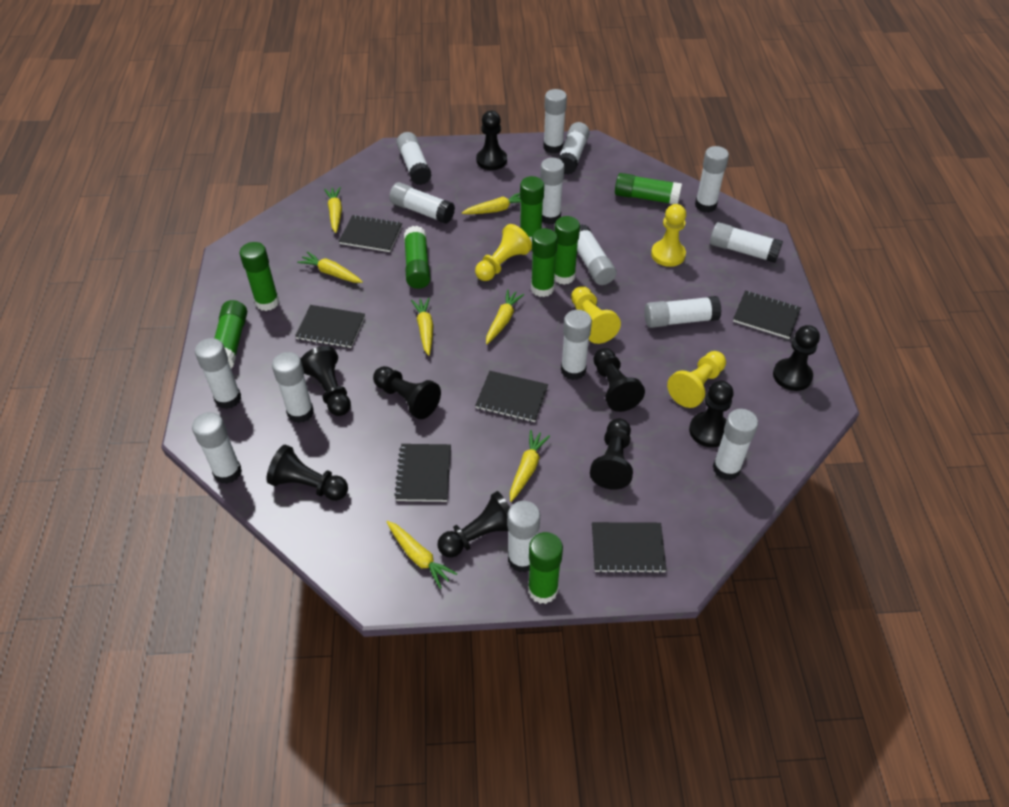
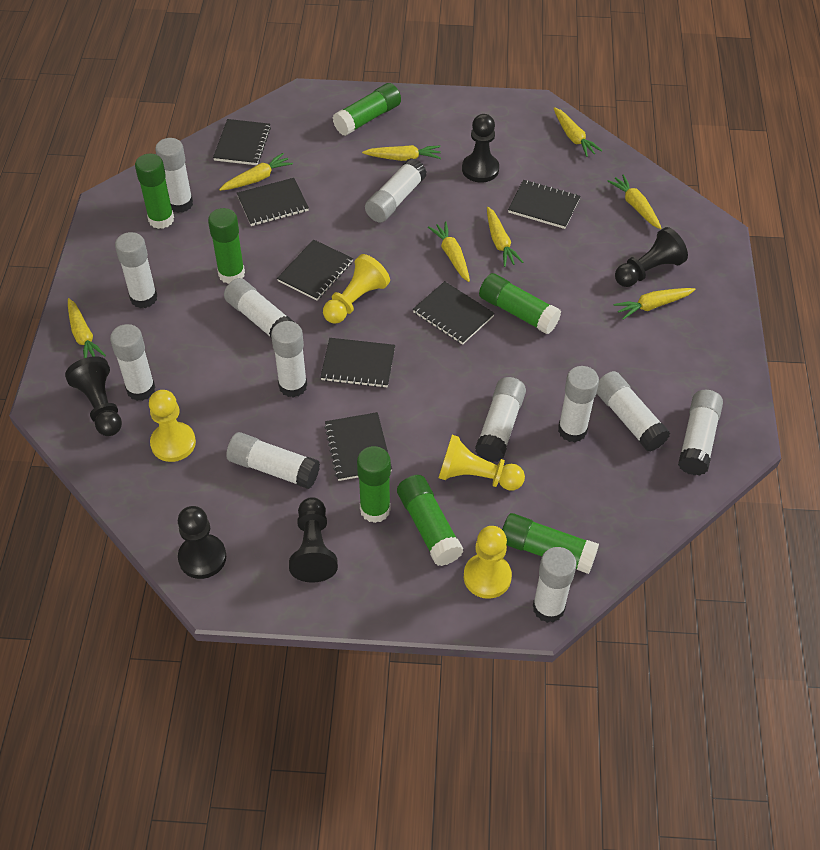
black notebook: 6 -> 7
black pawn: 9 -> 5
green glue stick: 8 -> 7
white glue stick: 15 -> 12
yellow carrot: 7 -> 8

